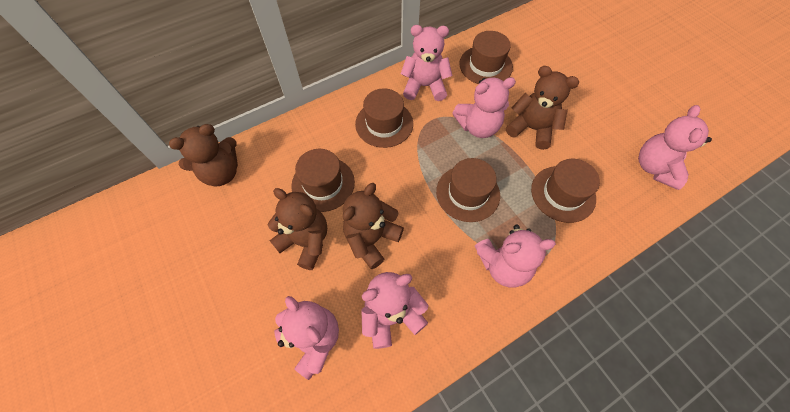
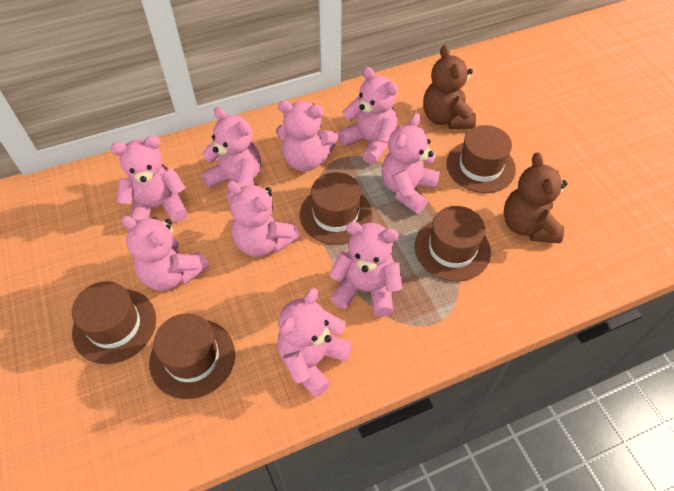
brown teddy bear: 4 -> 2
pink teddy bear: 6 -> 9

